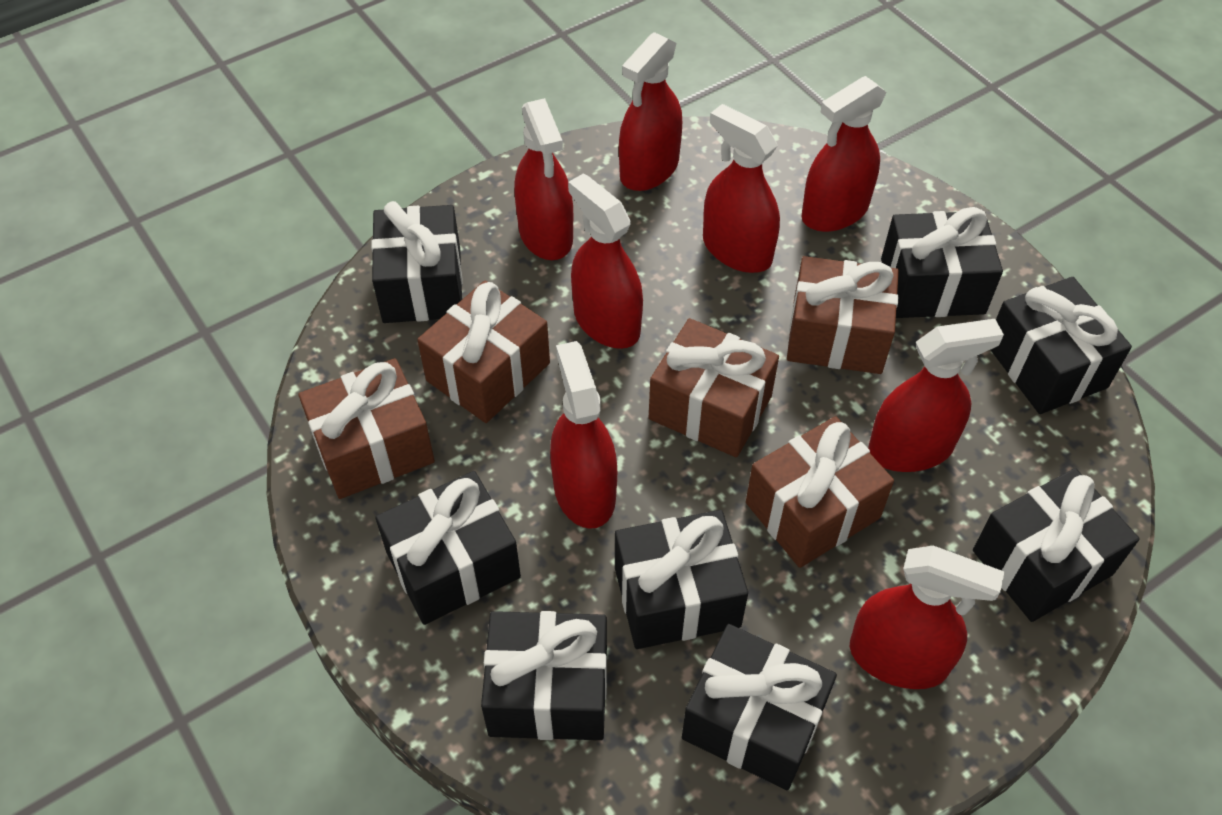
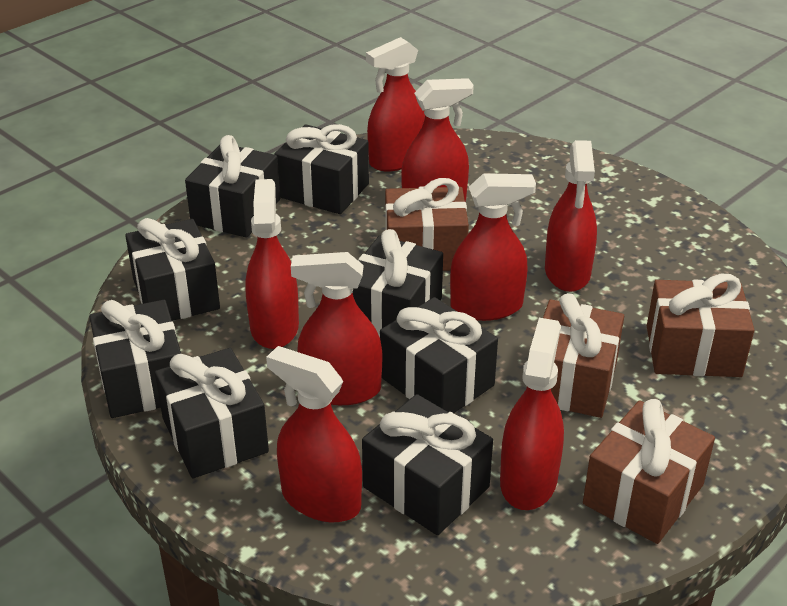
brown gift: 5 -> 4

